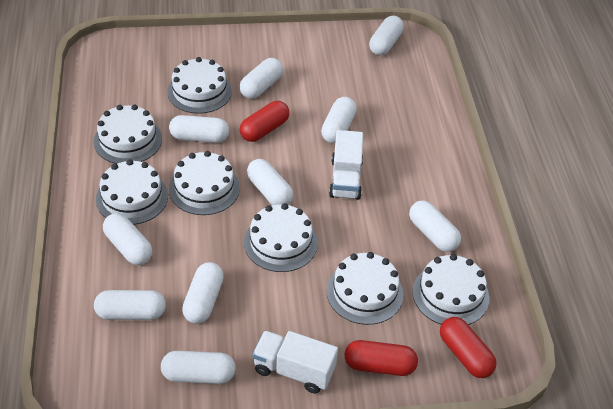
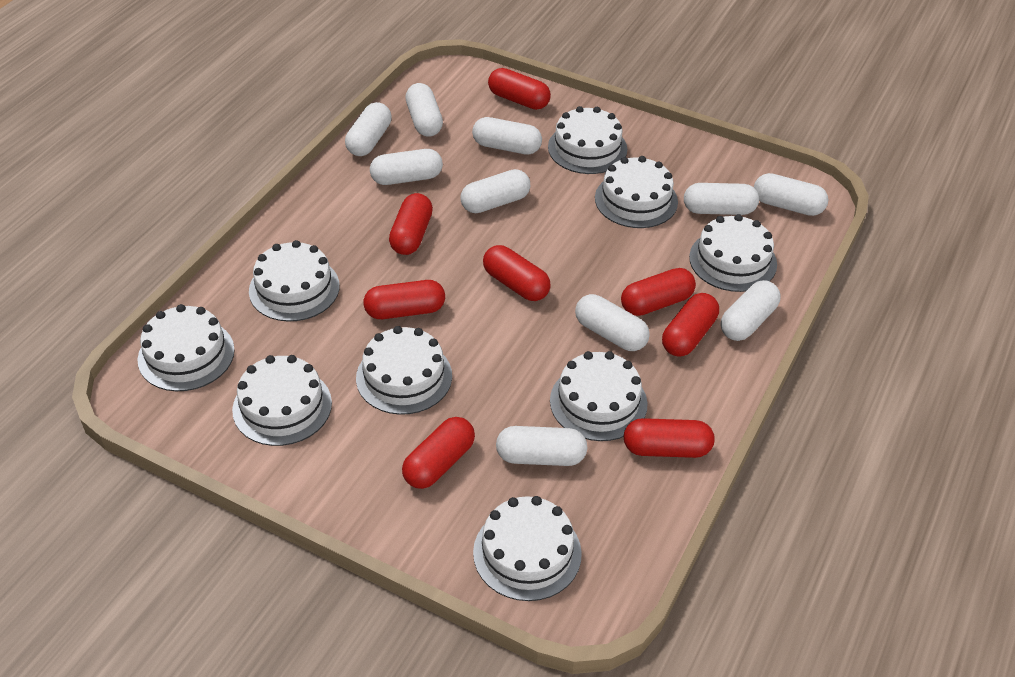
red capsule: 3 -> 8
white cake: 7 -> 9
white truck: 2 -> 0

